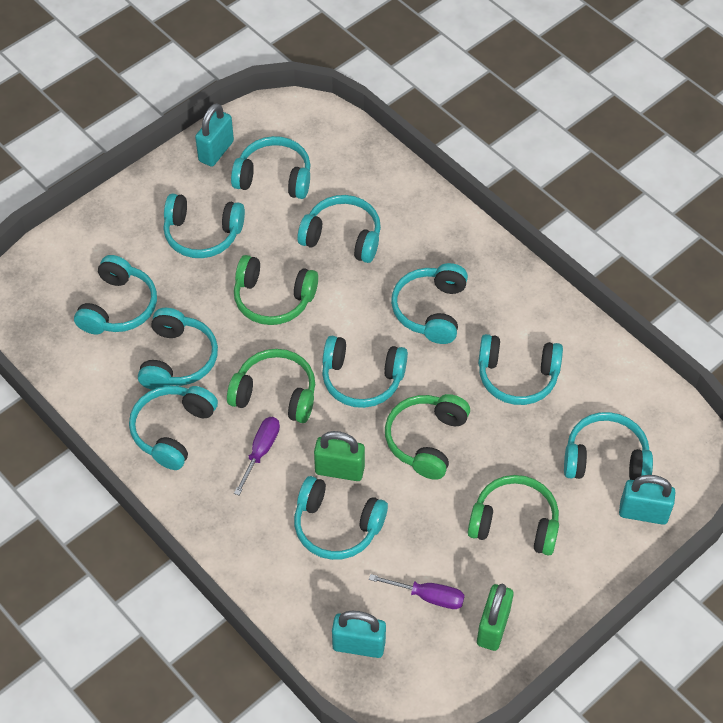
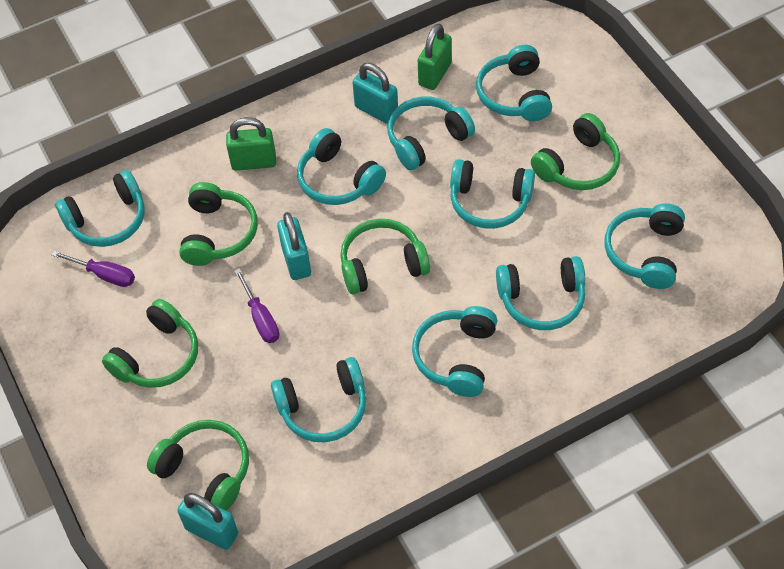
green headphones: 4 -> 5
turquoise headphones: 11 -> 9

